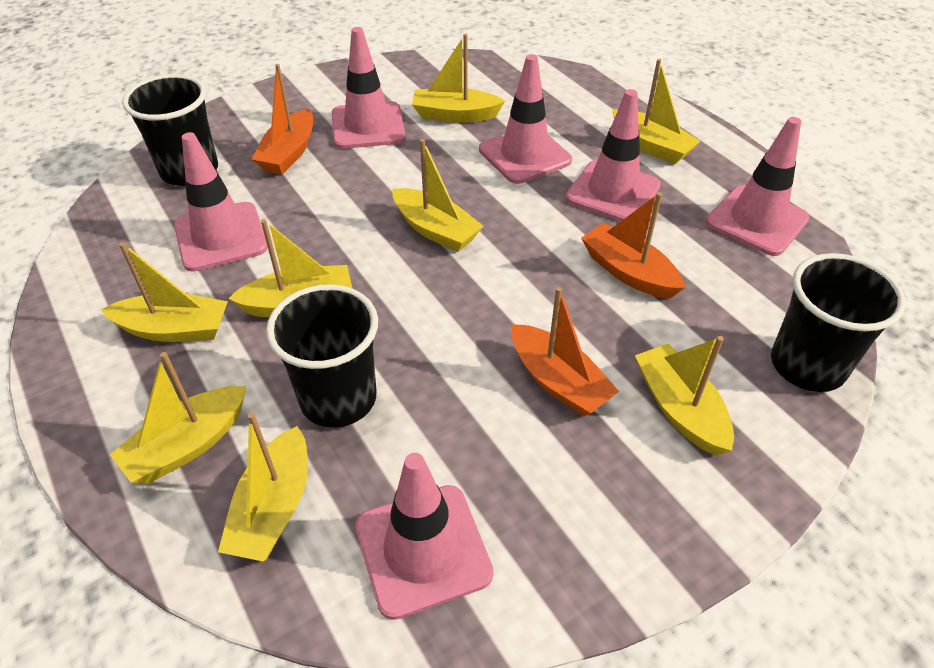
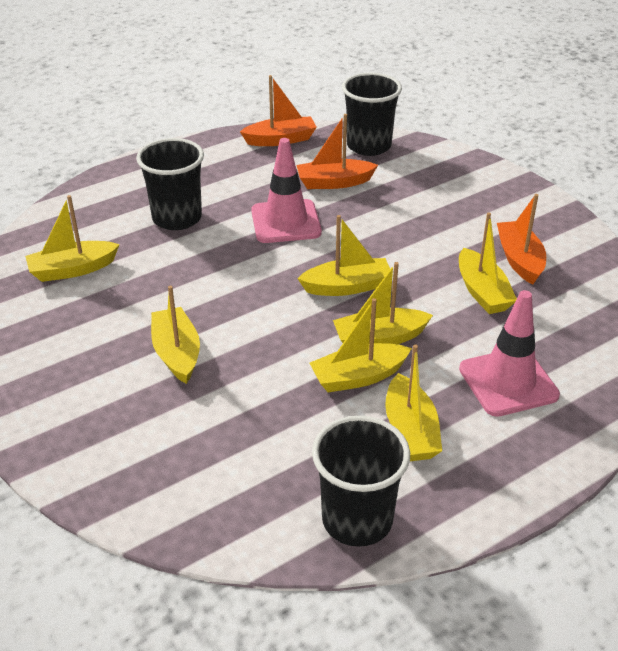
pink traffic cone: 6 -> 2
yellow boat: 8 -> 7

